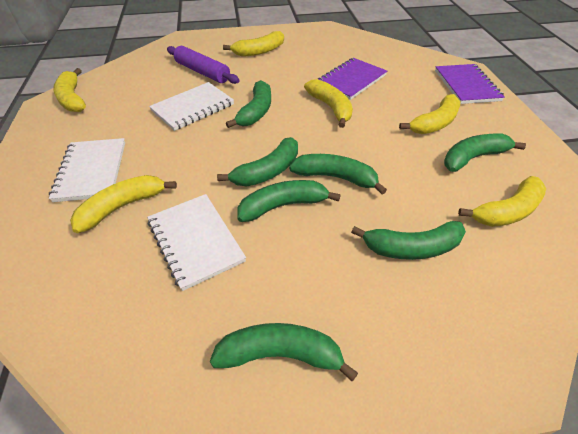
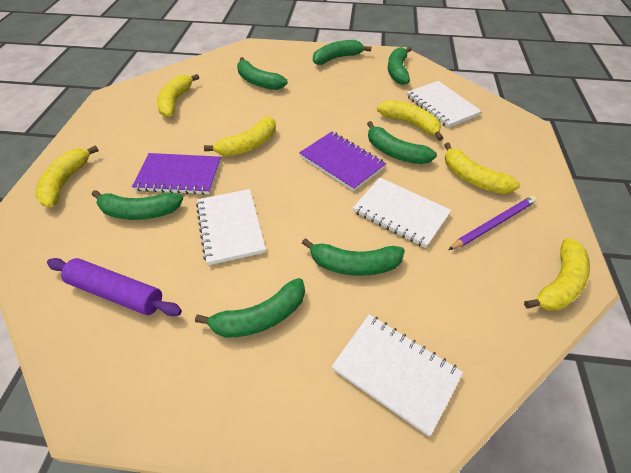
purple pencil: 0 -> 1
white notebook: 3 -> 4

